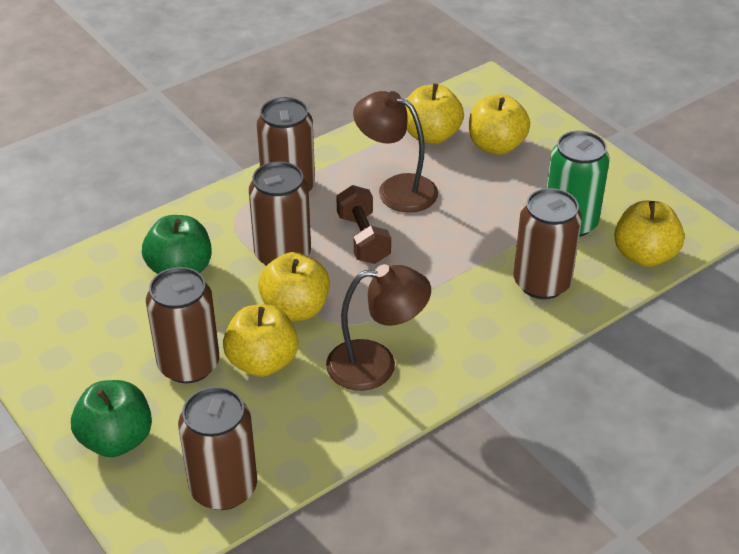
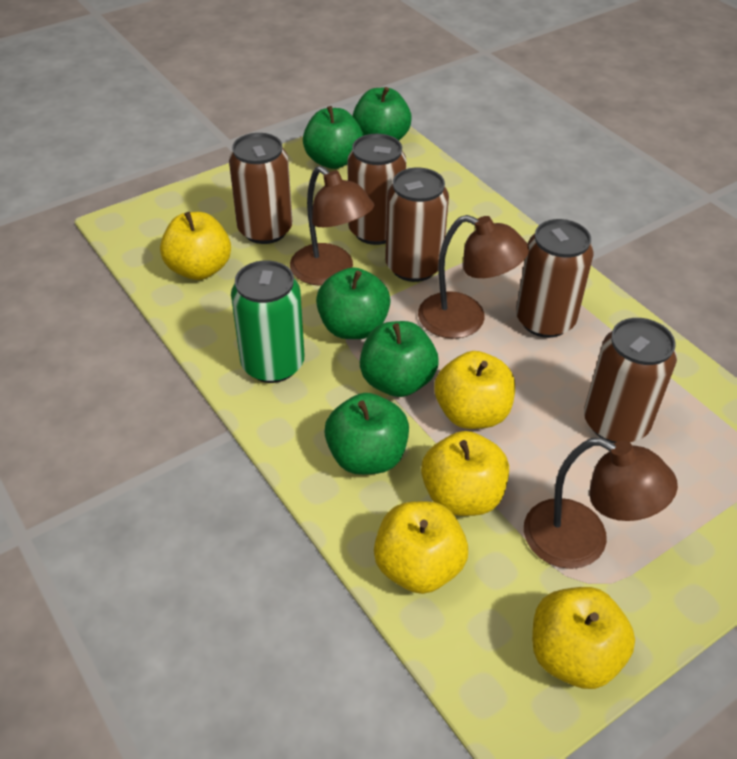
brown dumbbell: 1 -> 0
brown lamp: 2 -> 3
green apple: 2 -> 5

